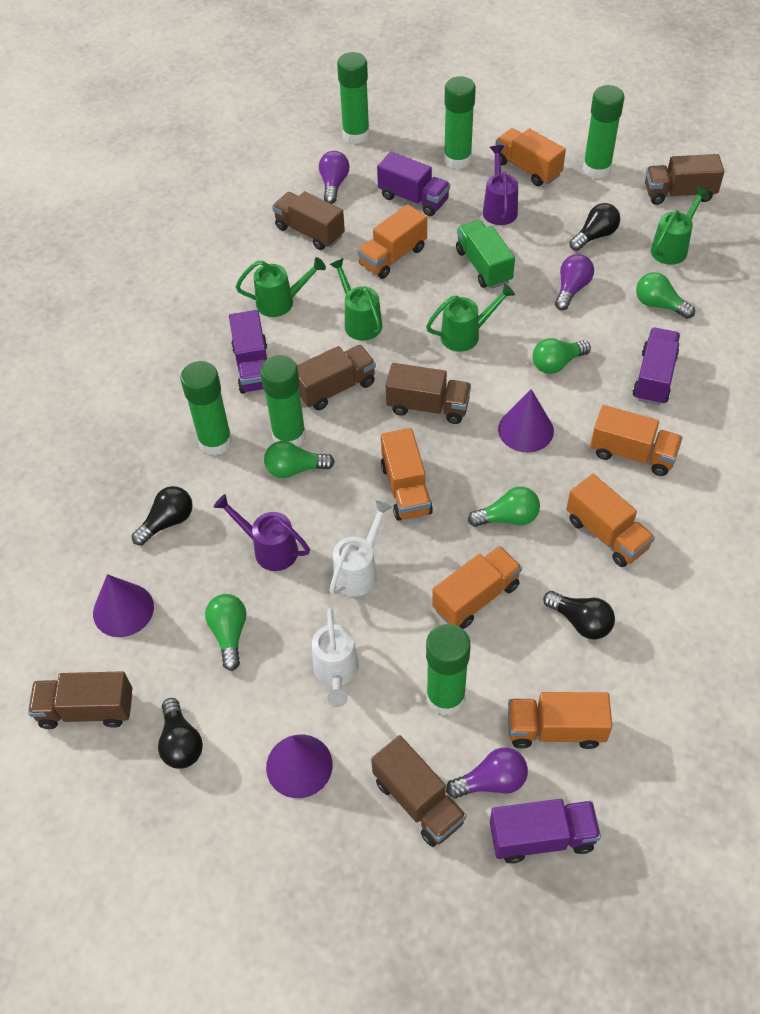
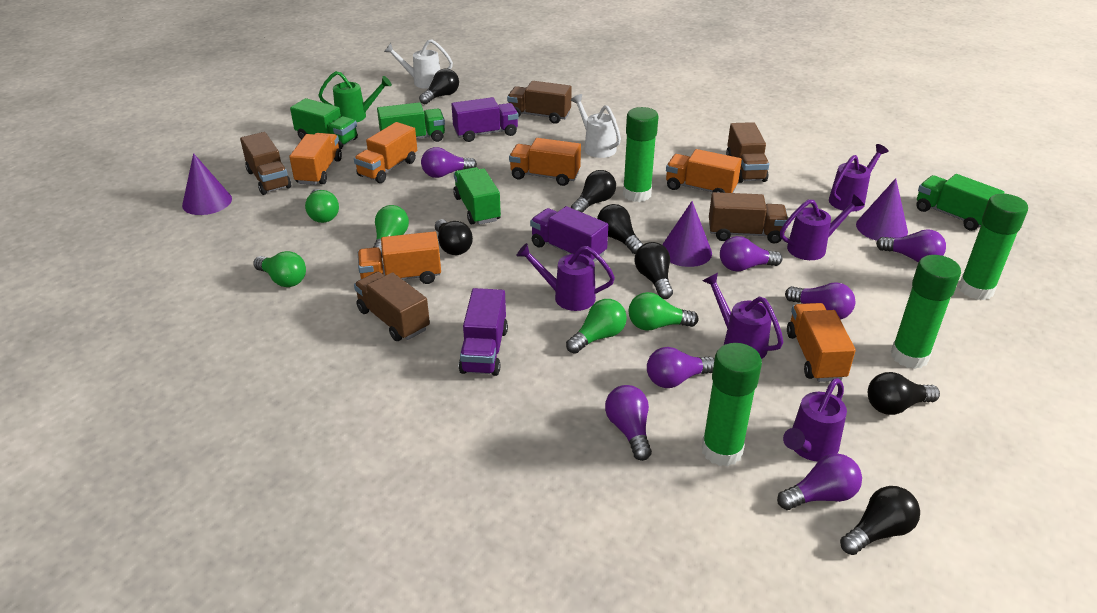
black light bulb: 4 -> 7
brown truck: 6 -> 5
green glue stick: 6 -> 4
green truck: 1 -> 4
green watering can: 4 -> 1
orange truck: 7 -> 6
purple light bulb: 3 -> 7
purple truck: 4 -> 3
purple watering can: 2 -> 5

